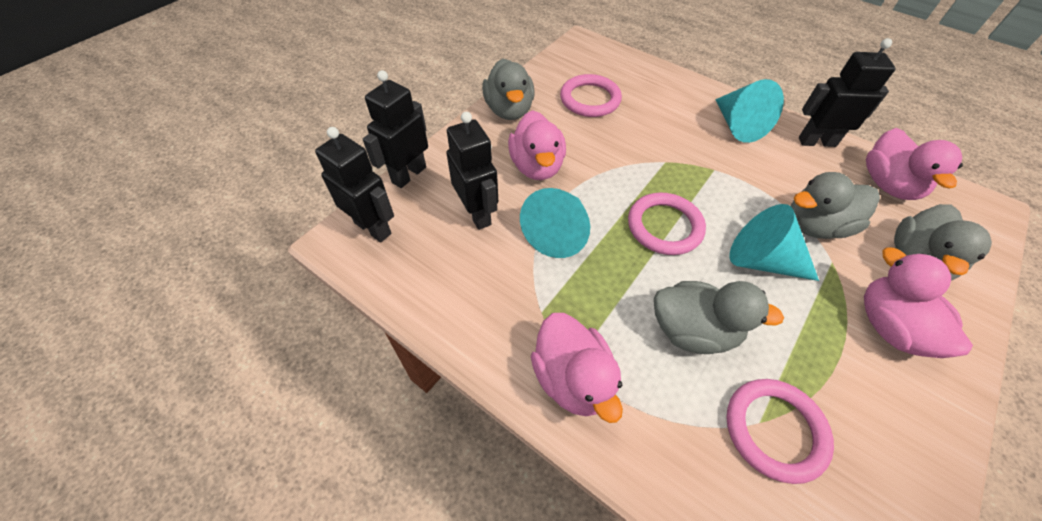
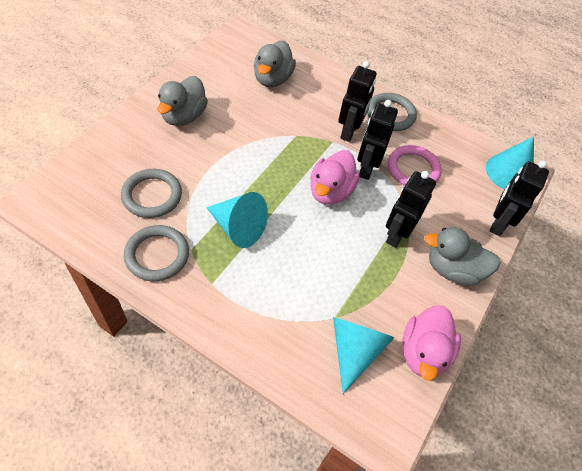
grey duck: 4 -> 3
grey ring: 0 -> 3
pink duck: 4 -> 2
pink ring: 3 -> 1

